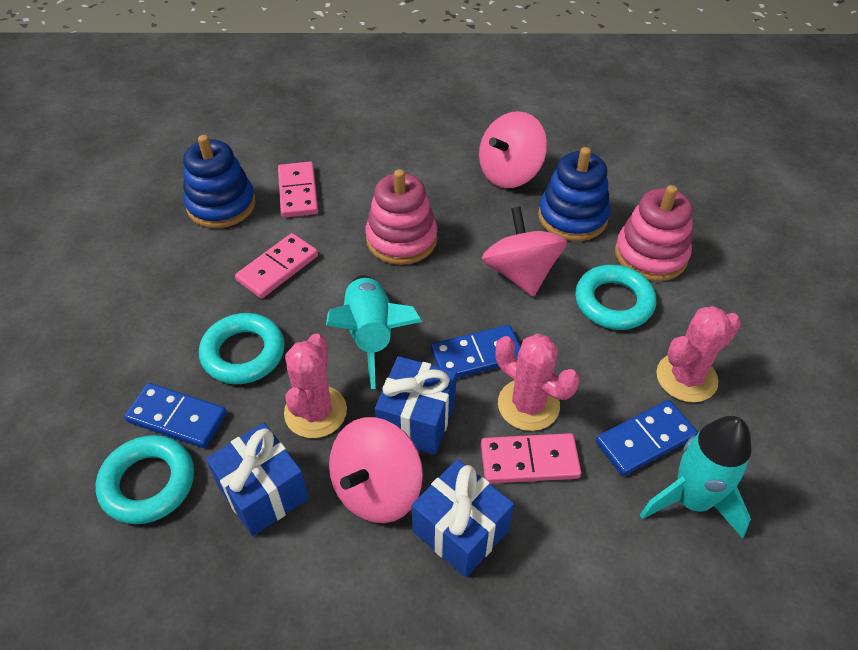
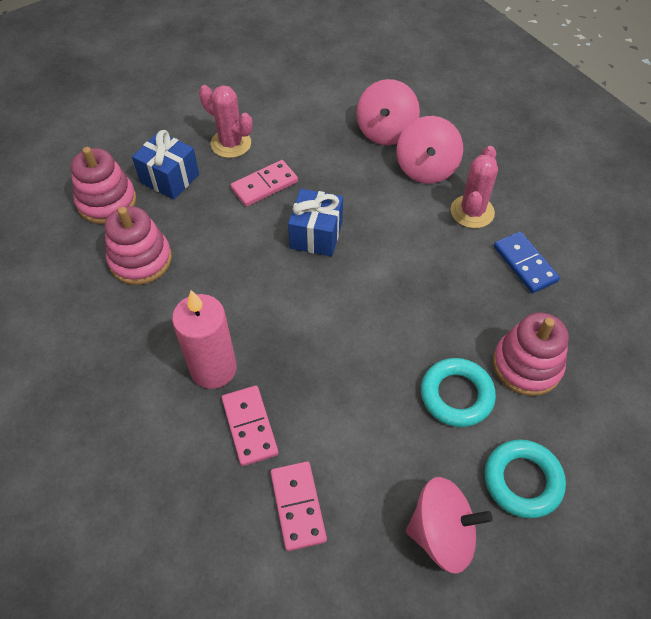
blue domino: 3 -> 1
blue gift: 3 -> 2
blue stacking toy: 2 -> 0
pink cactus: 3 -> 2
pink candle: 0 -> 1
pink stacking toy: 2 -> 3
turquoise ring: 3 -> 2
turquoise rocket: 2 -> 0

